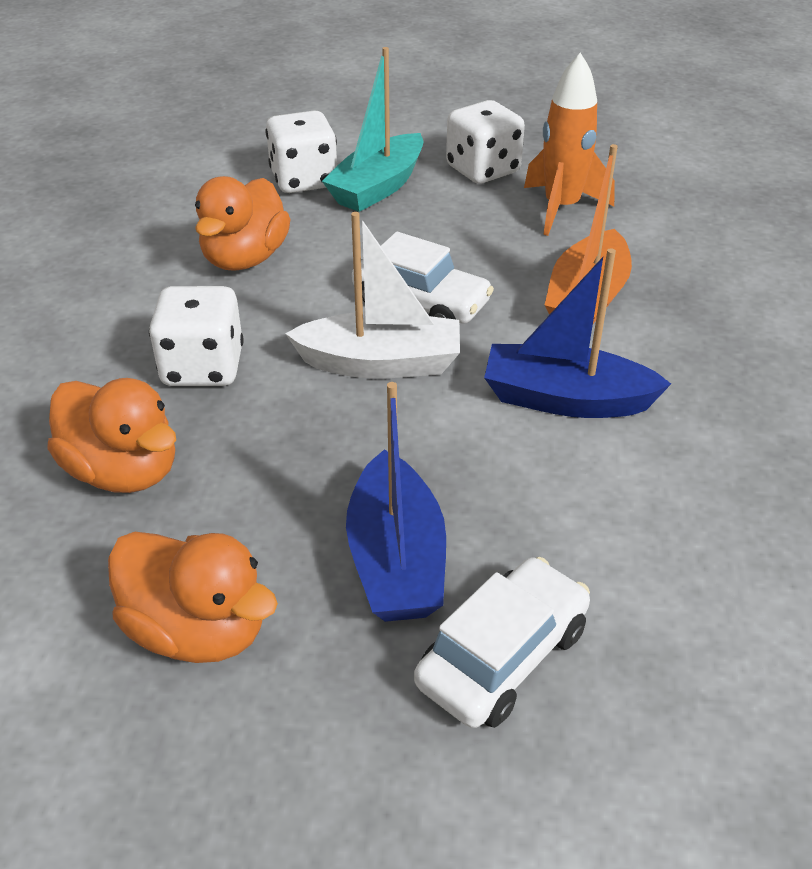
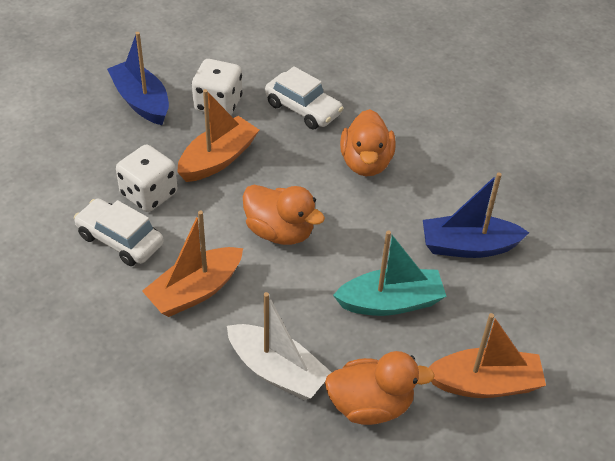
orange boat: 1 -> 3
orange rocket: 1 -> 0
white dice: 3 -> 2

